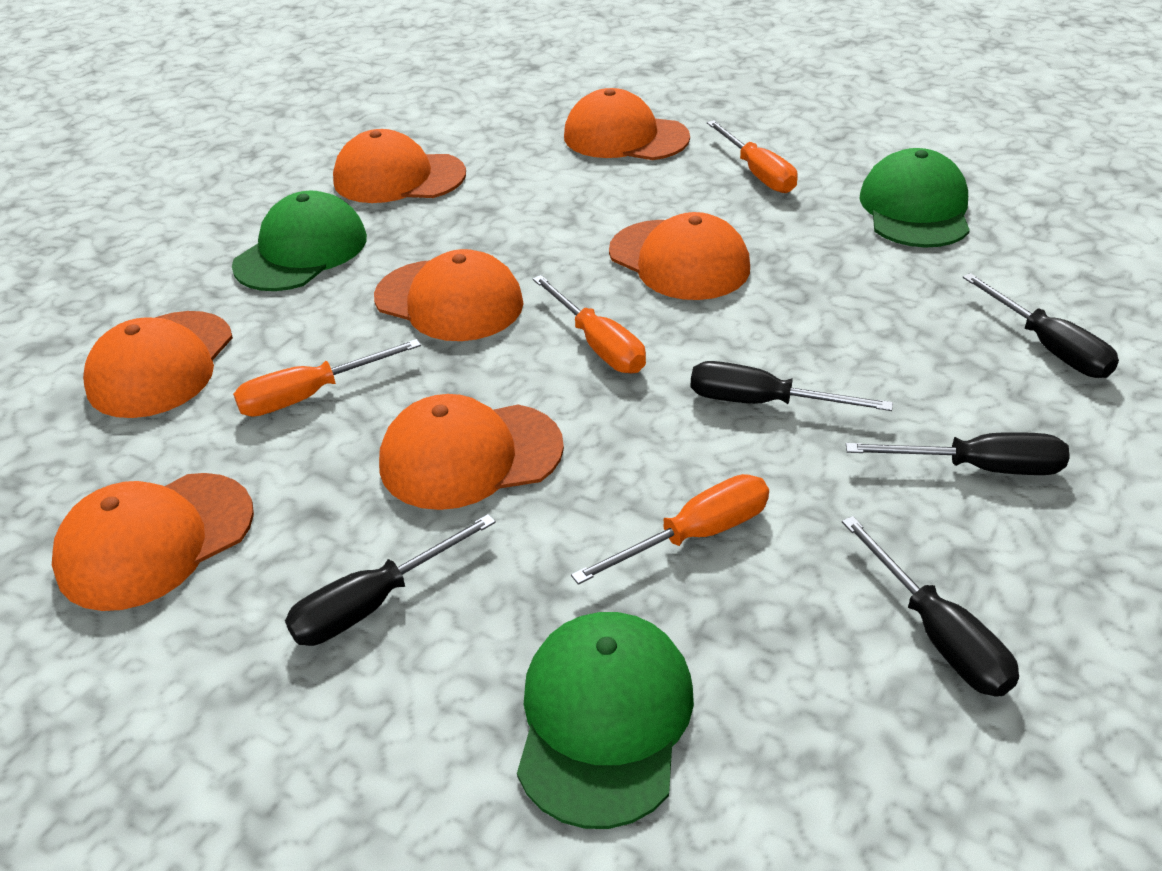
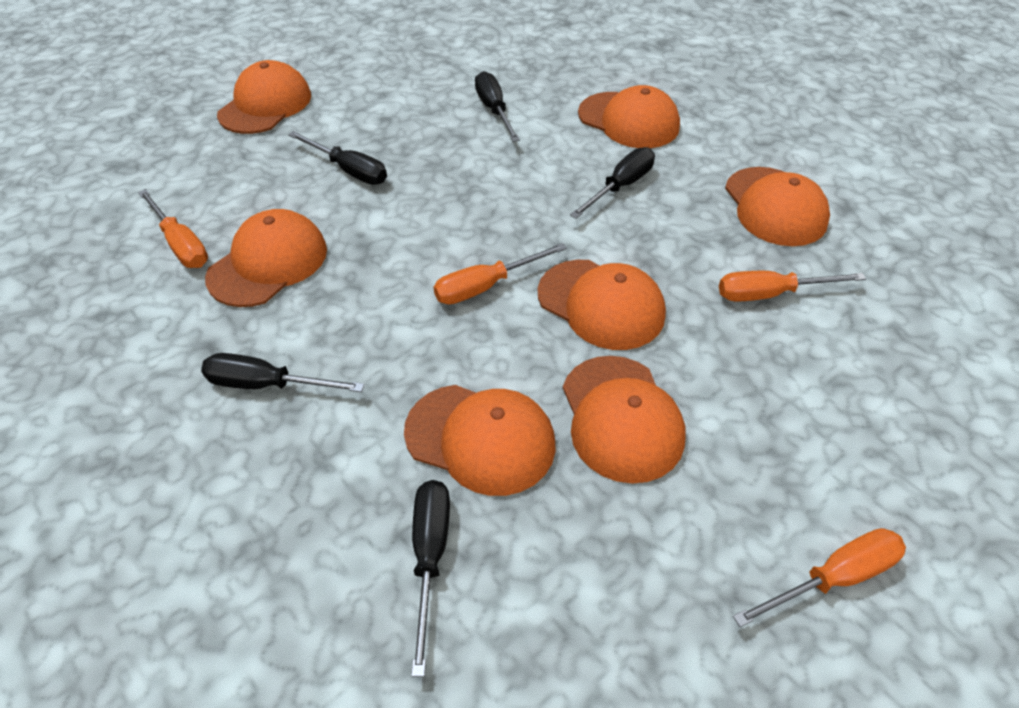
green cap: 3 -> 0

